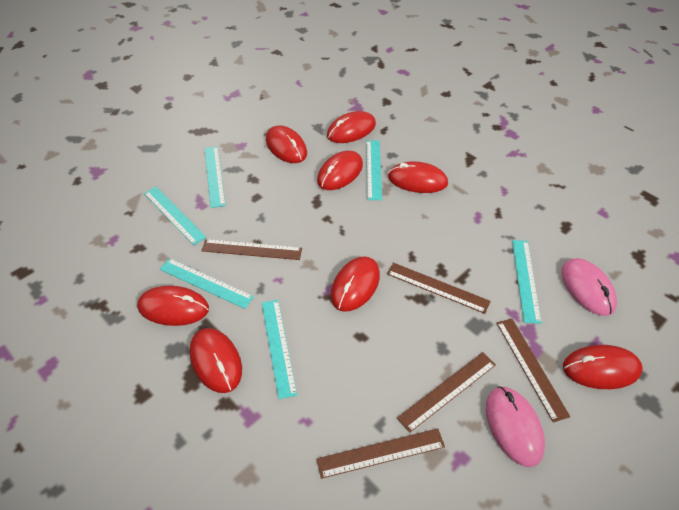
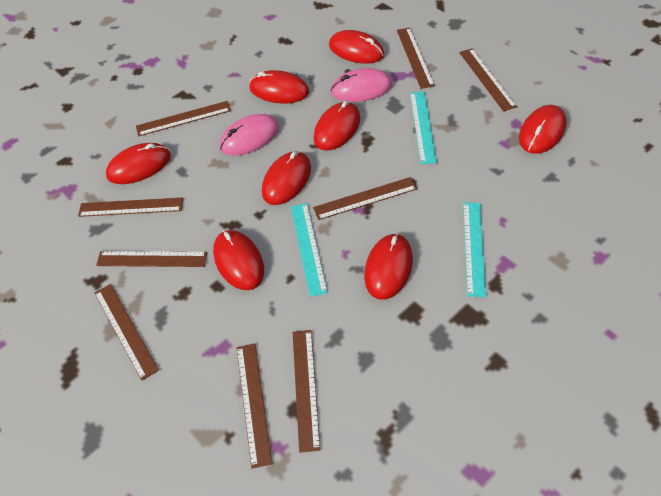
brown ruler: 5 -> 9
turquoise ruler: 6 -> 3

